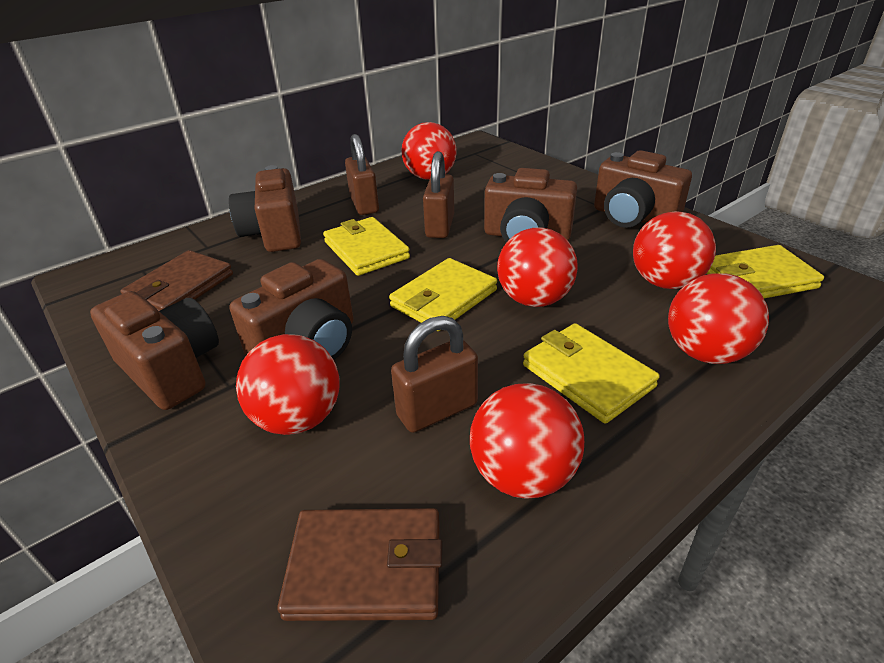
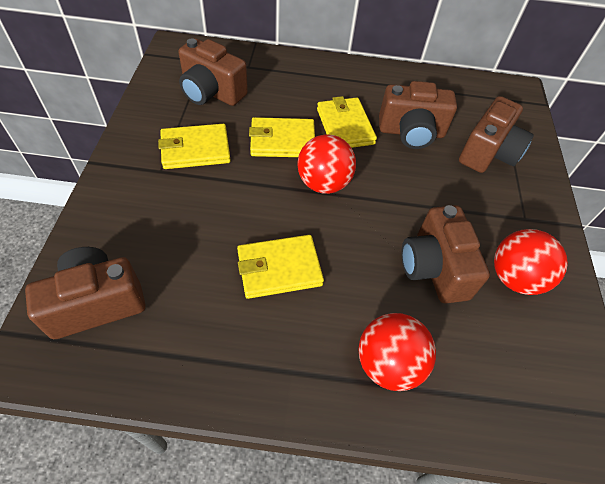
brown padlock: 3 -> 0
brown wallet: 2 -> 0
red ball: 6 -> 3

